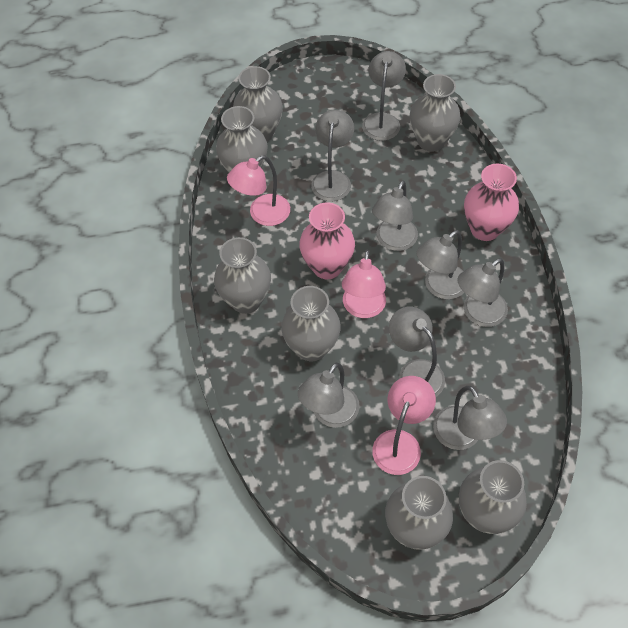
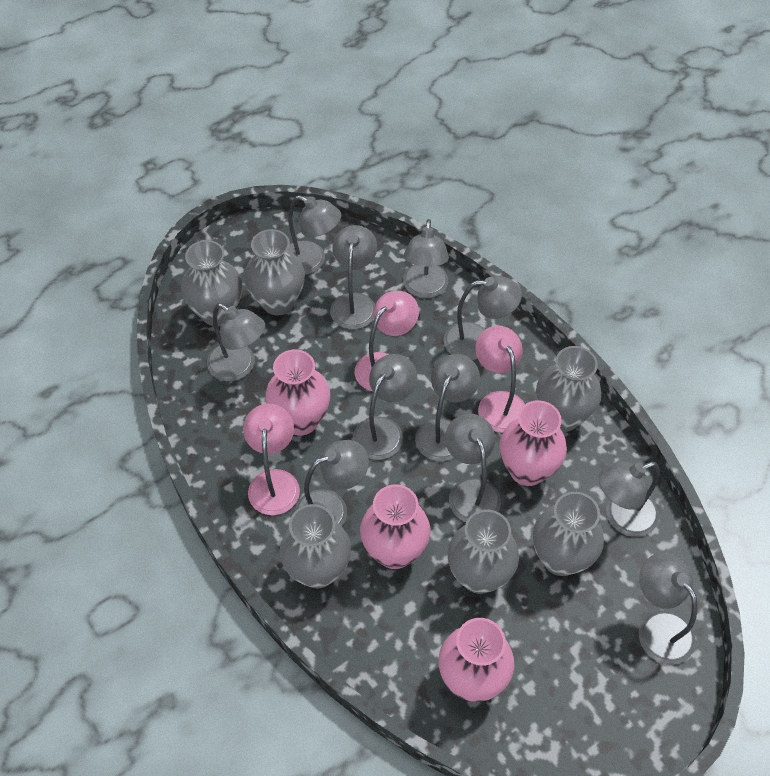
grey lamp: 8 -> 11
grey vase: 7 -> 6
pink vase: 2 -> 4

